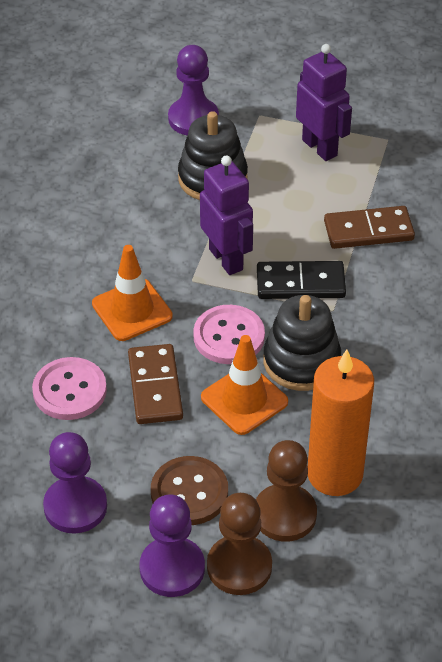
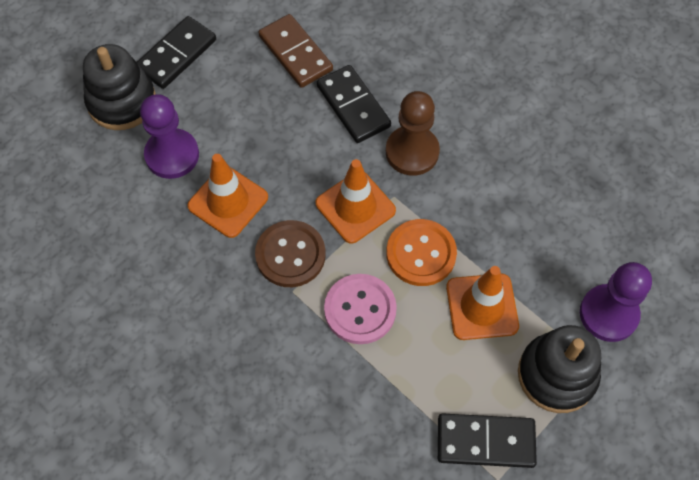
black domino: 1 -> 3
brown domino: 2 -> 1
brown pawn: 2 -> 1
orange button: 0 -> 1
orange candle: 1 -> 0
orange traffic cone: 2 -> 3
pink button: 2 -> 1
purple pawn: 3 -> 2
purple robot: 2 -> 0

